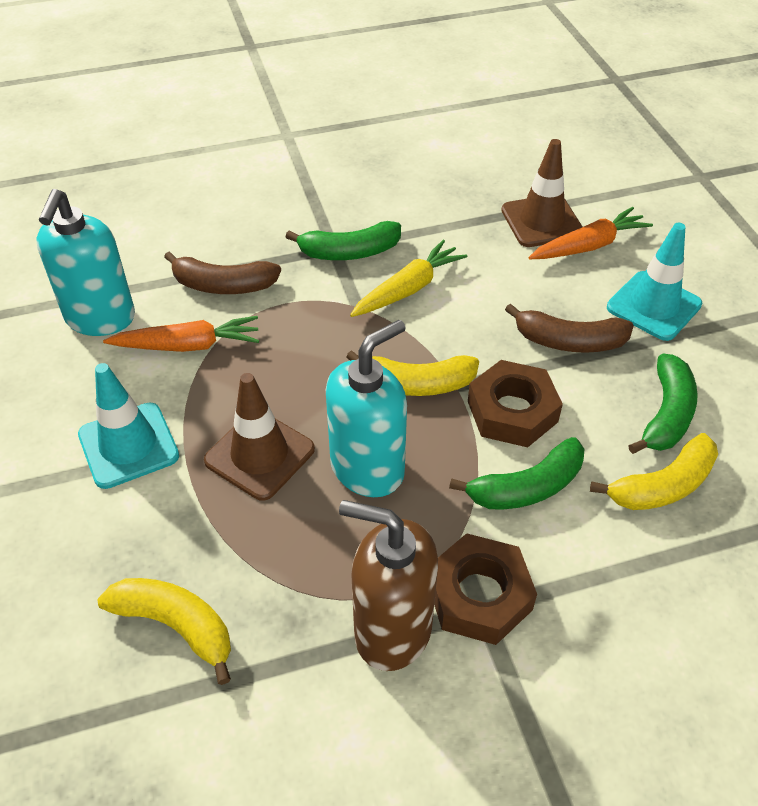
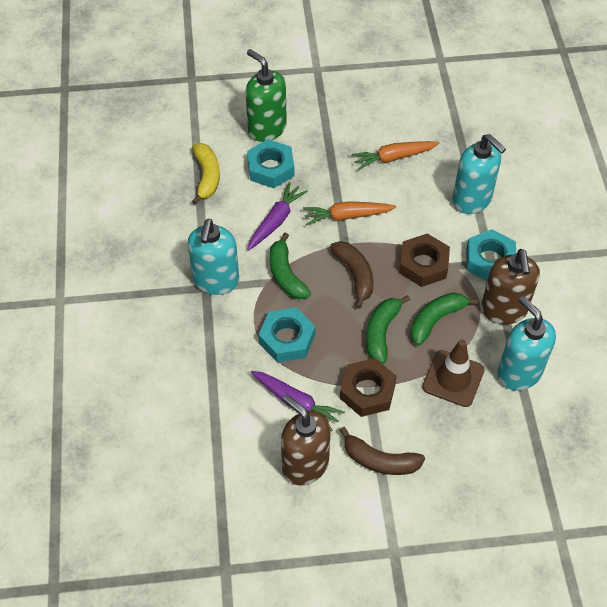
brown soap dispenser: 1 -> 2
brown traffic cone: 2 -> 1
green soap dispenser: 0 -> 1
purple carrot: 0 -> 2
turquoise nut: 0 -> 3
turquoise soap dispenser: 2 -> 3
turquoise traffic cone: 2 -> 0
yellow banana: 3 -> 1
yellow carrot: 1 -> 0

